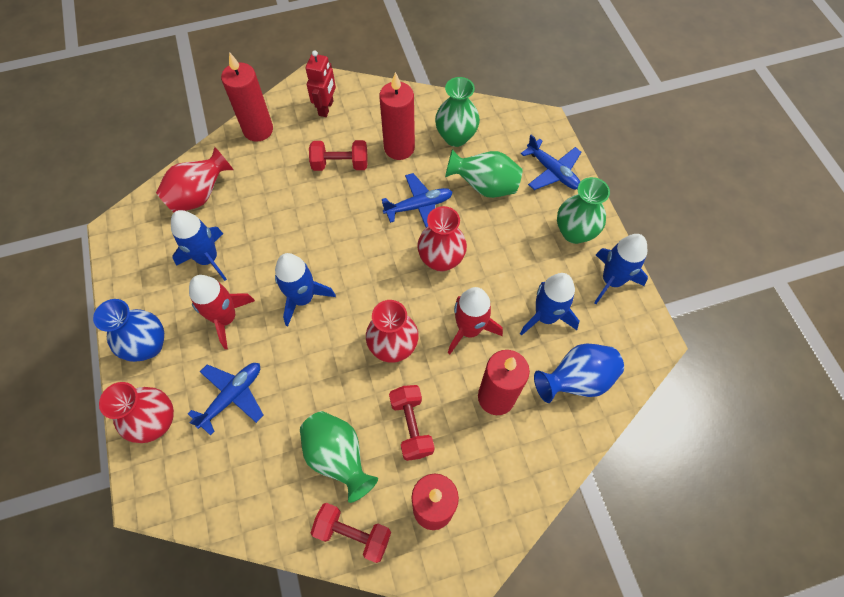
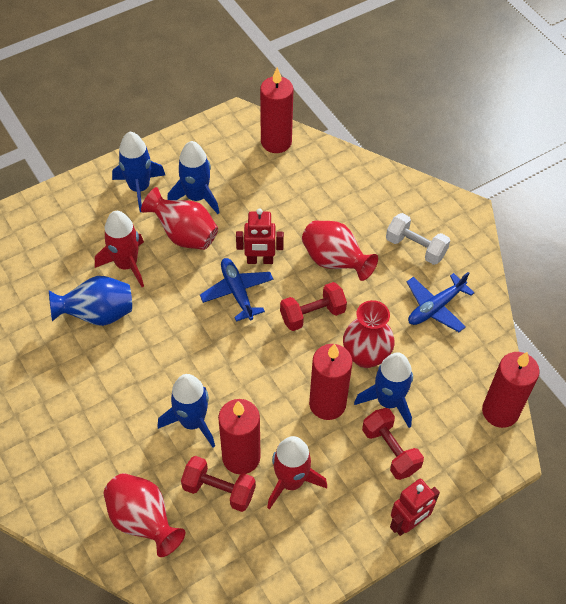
blue plane: 3 -> 2
blue vase: 2 -> 1
green vase: 4 -> 0
red robot: 1 -> 2
white dumbbell: 0 -> 1

